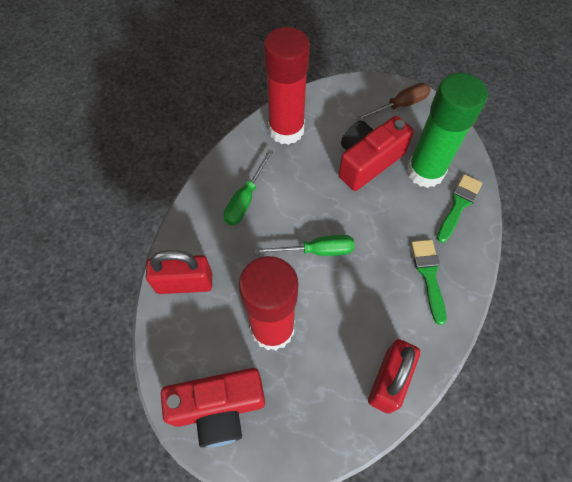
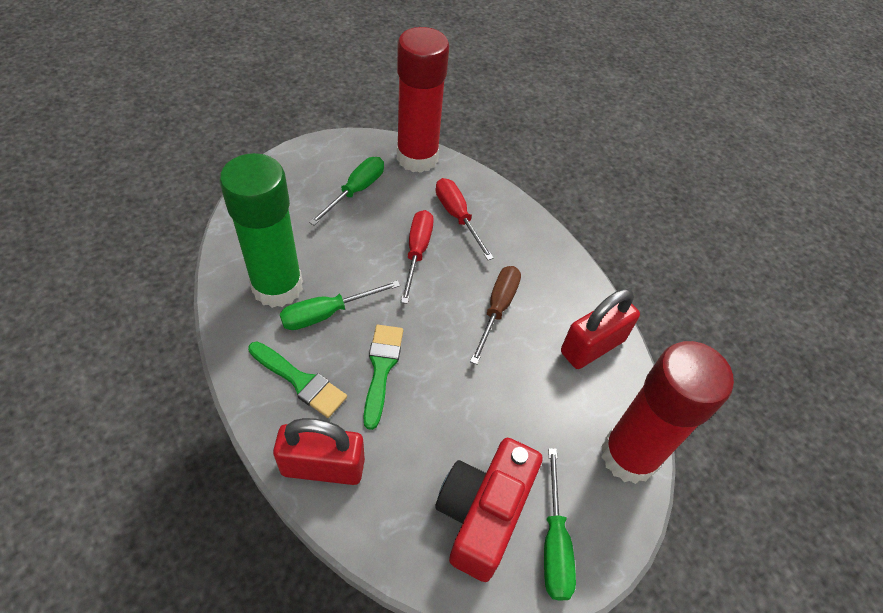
green screwdriver: 2 -> 3
red camera: 2 -> 1
red screwdriver: 0 -> 2

